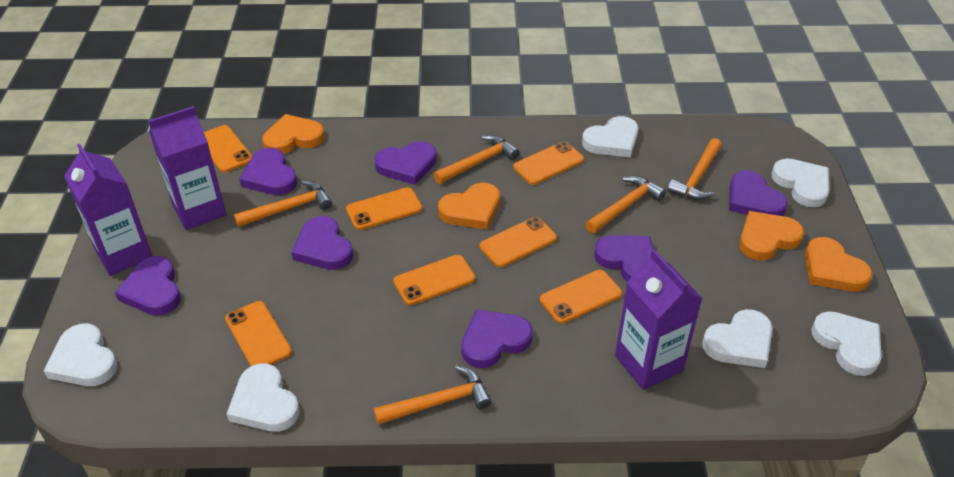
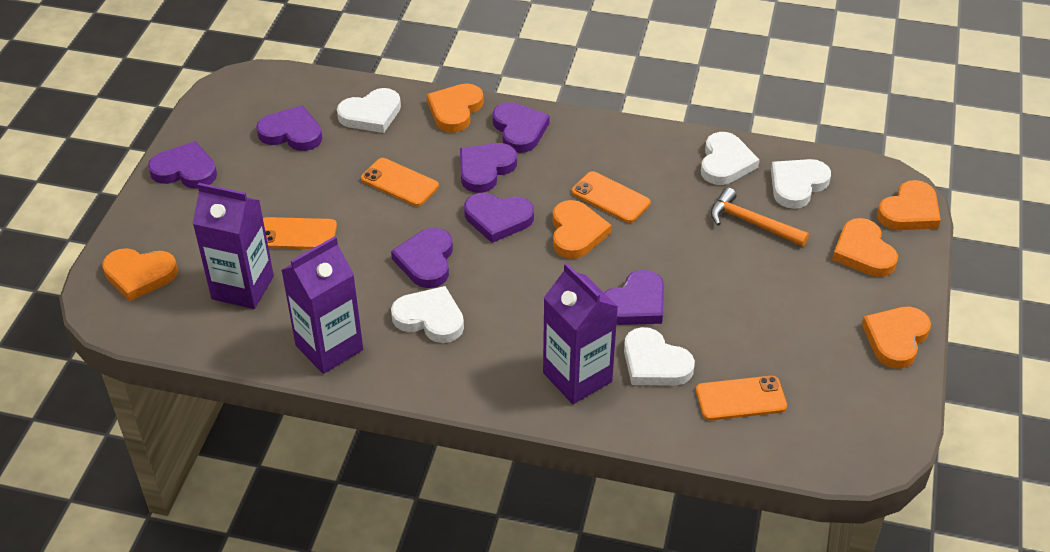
orange hammer: 5 -> 1
orange heart: 4 -> 6
orange phone: 7 -> 4
white heart: 6 -> 5

